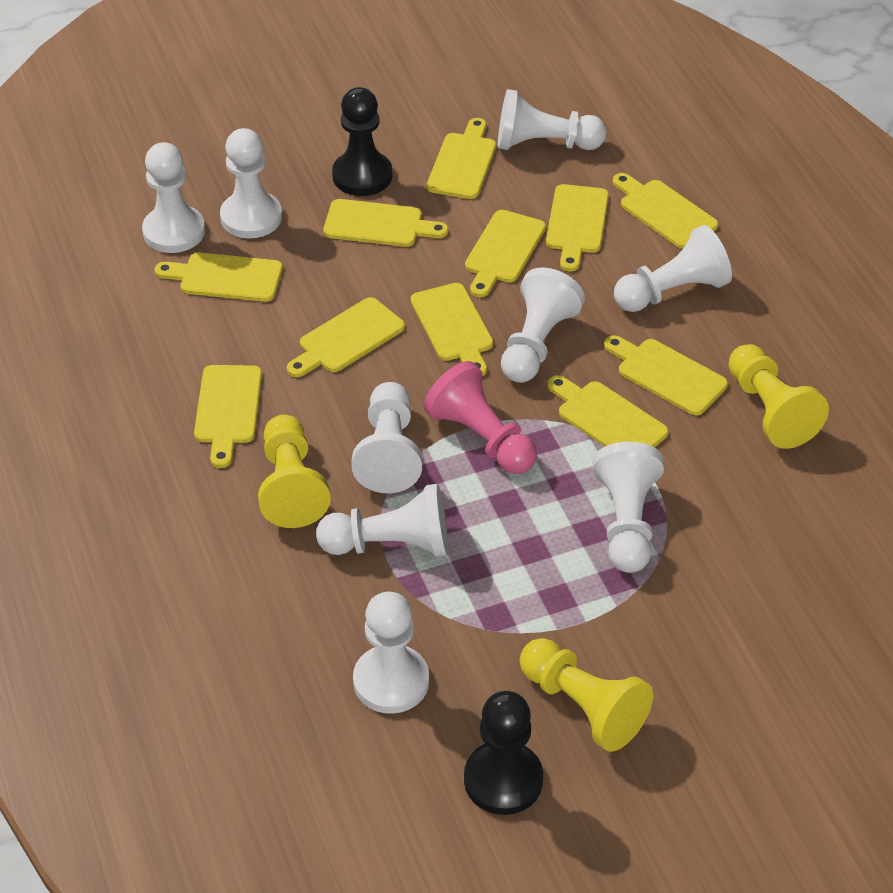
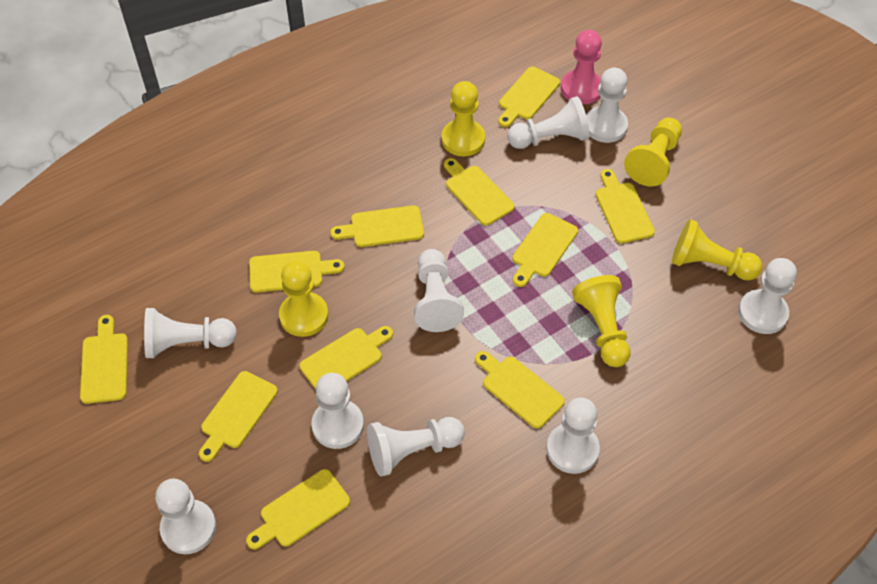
black pawn: 2 -> 0
yellow pawn: 3 -> 5

